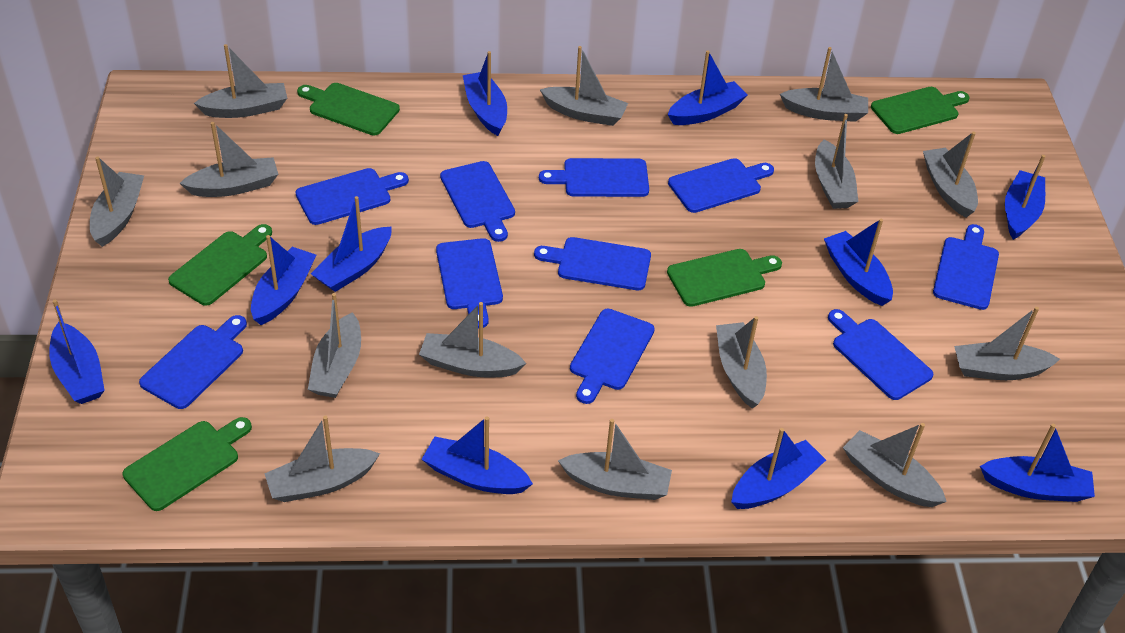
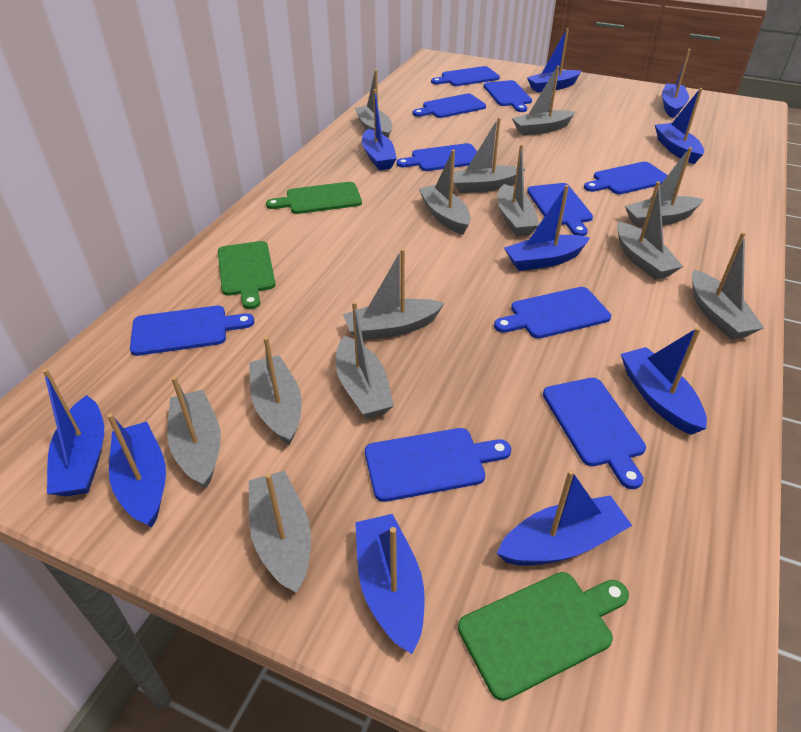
green cutting board: 5 -> 3
grey boat: 14 -> 13

